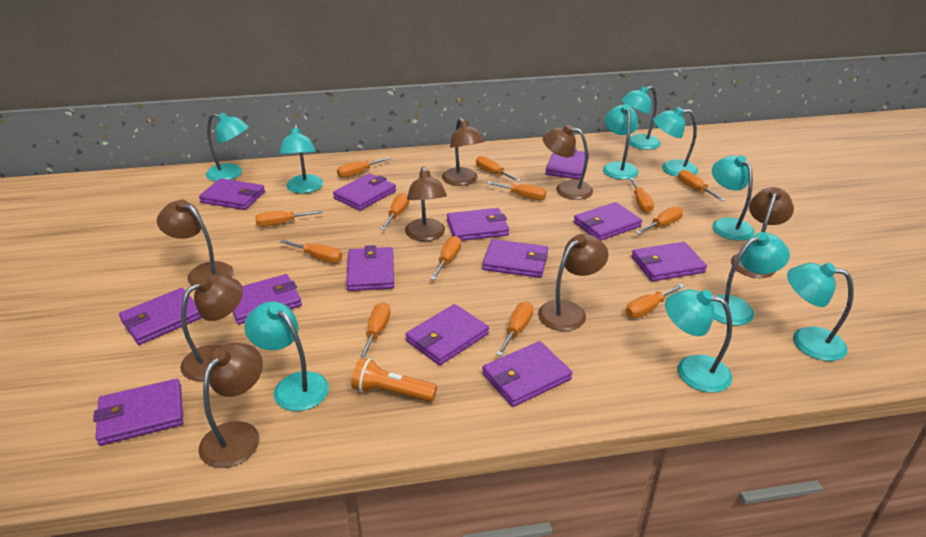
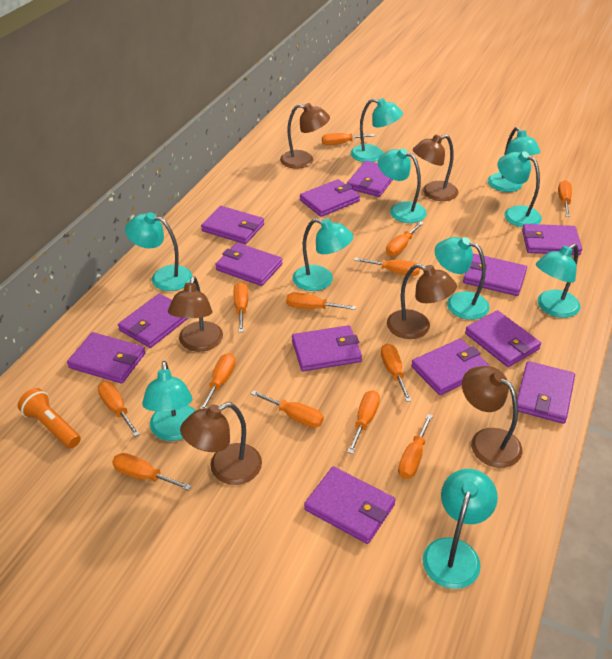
brown lamp: 8 -> 6

